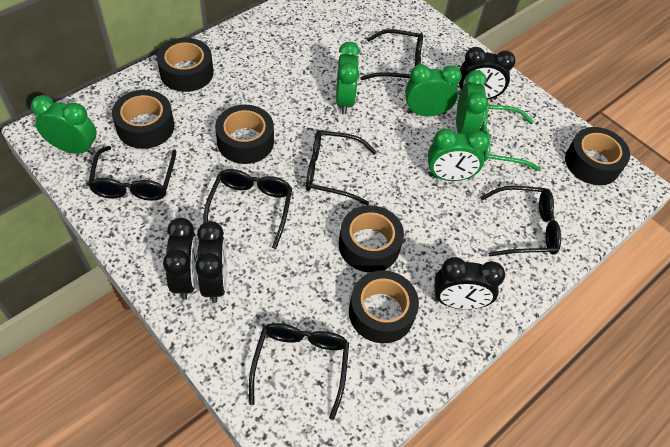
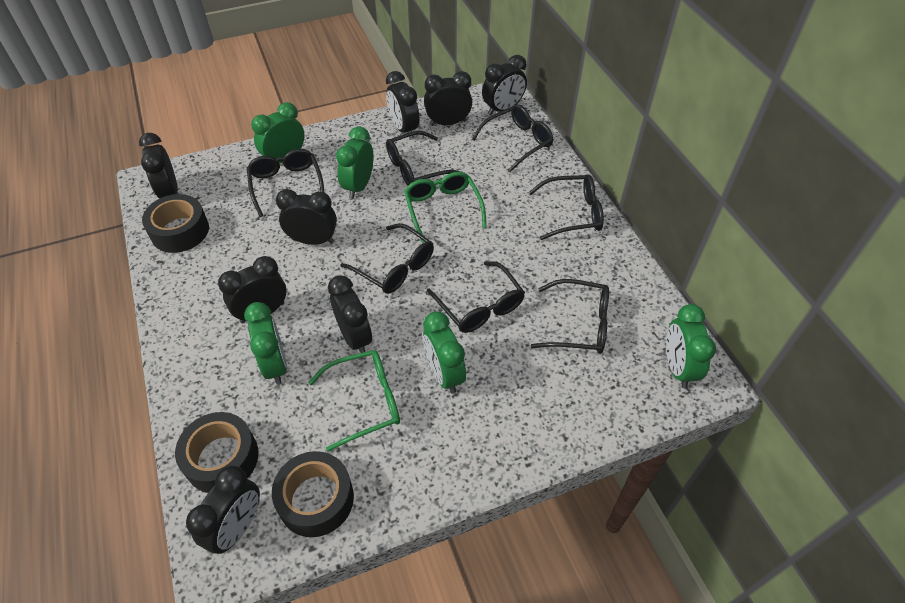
black clock: 4 -> 8
black glasses: 6 -> 7
black tape: 6 -> 3
green glasses: 1 -> 2

